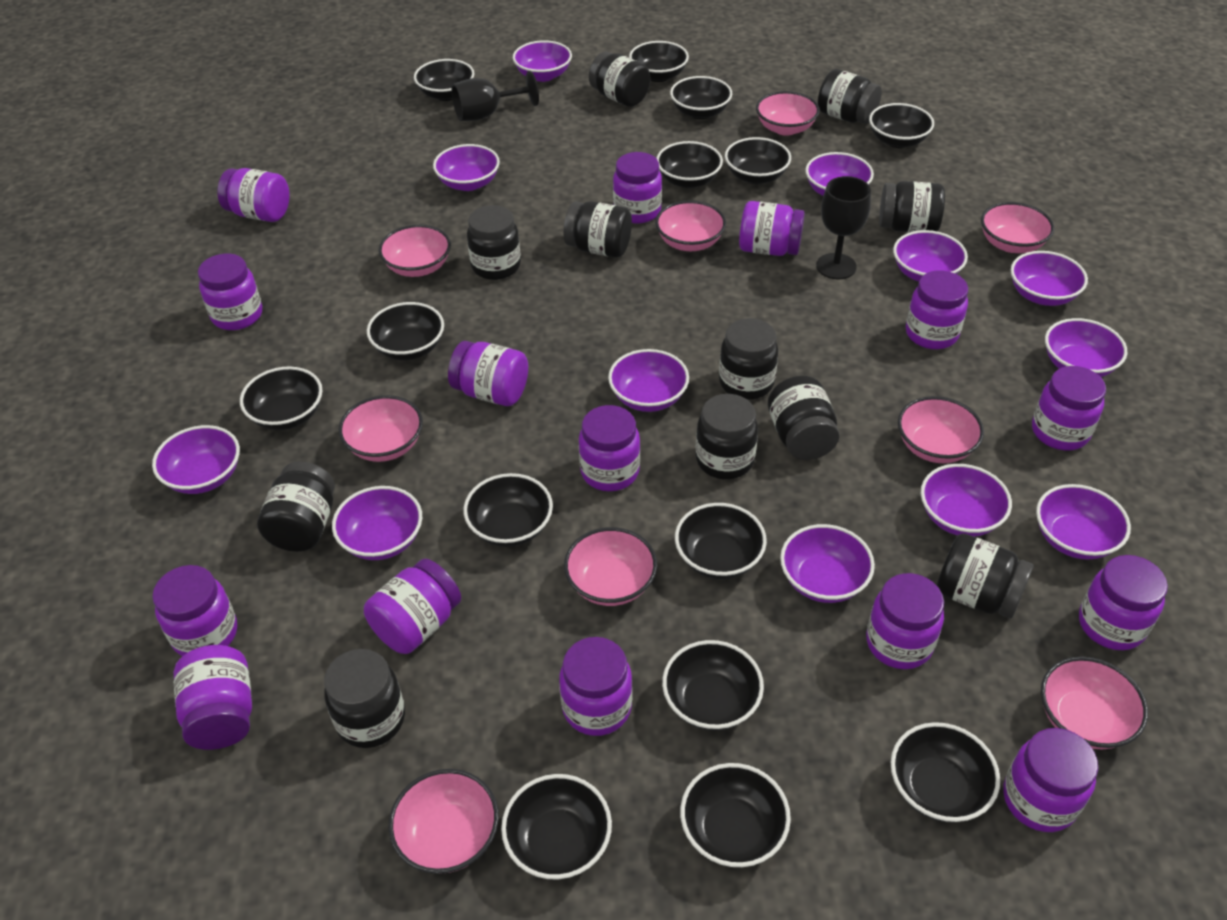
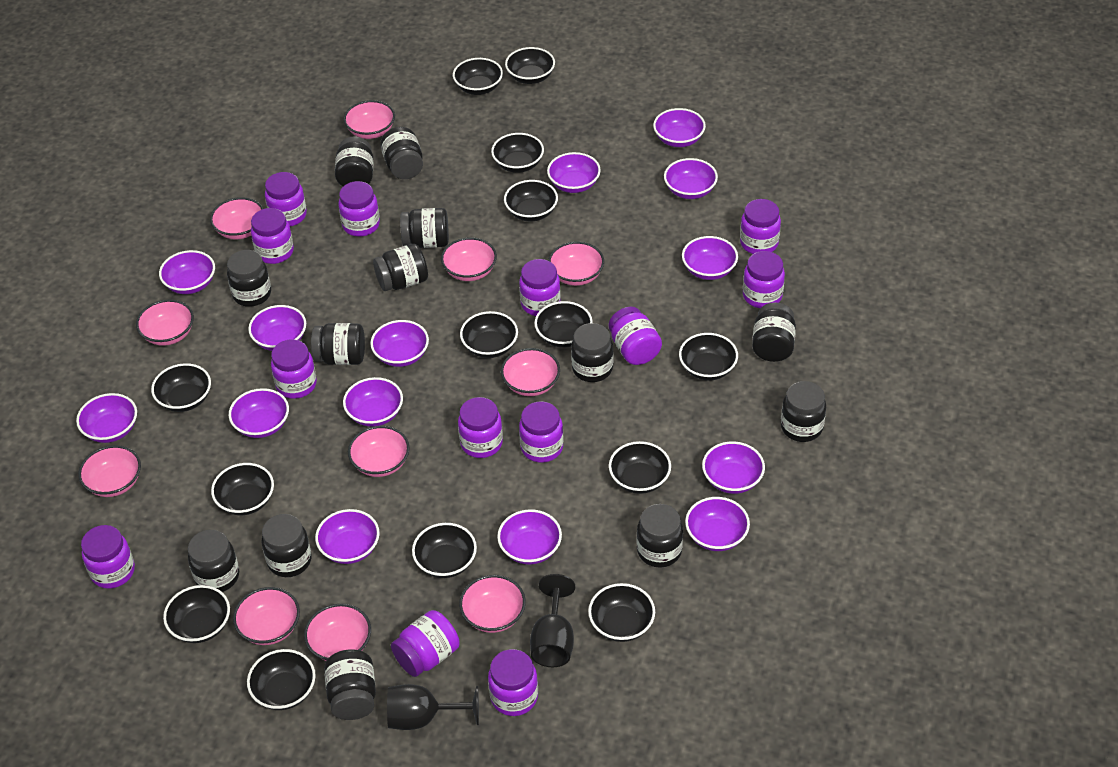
black jar: 11 -> 13
pink bowl: 9 -> 11
purple bowl: 12 -> 14
purple jar: 15 -> 13

